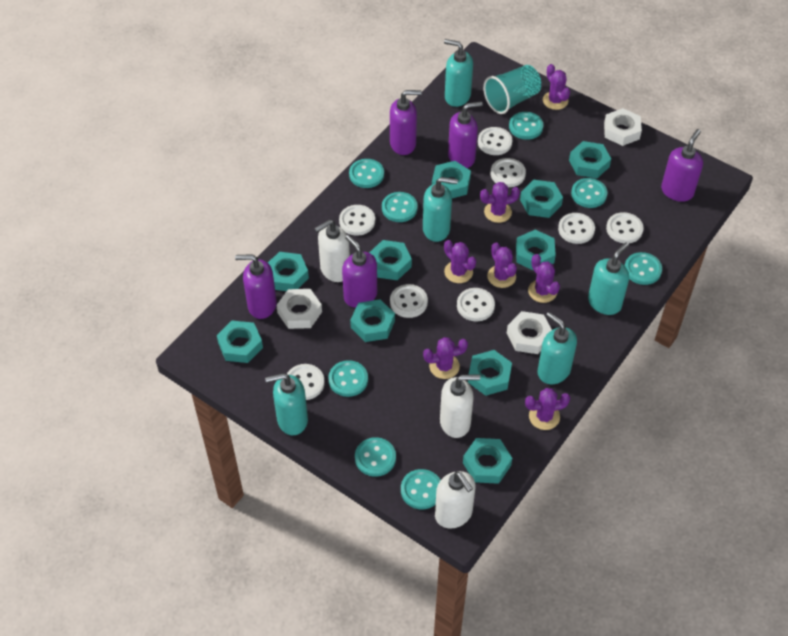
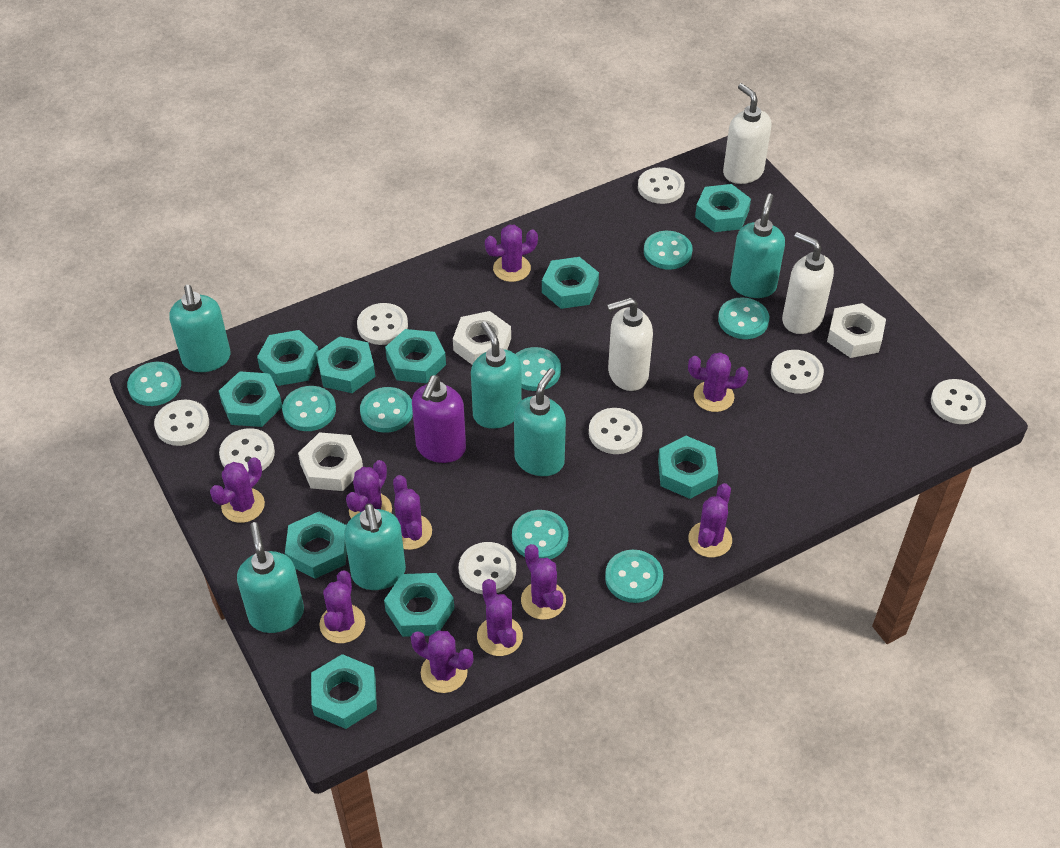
purple cactus: 7 -> 10
purple soap dispenser: 5 -> 1
turquoise cup: 1 -> 0
turquoise soap dispenser: 5 -> 6

